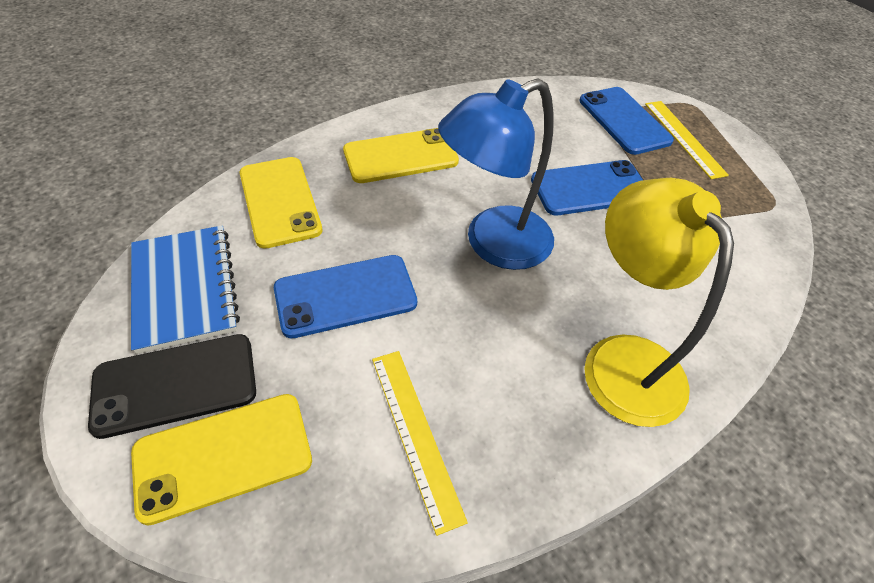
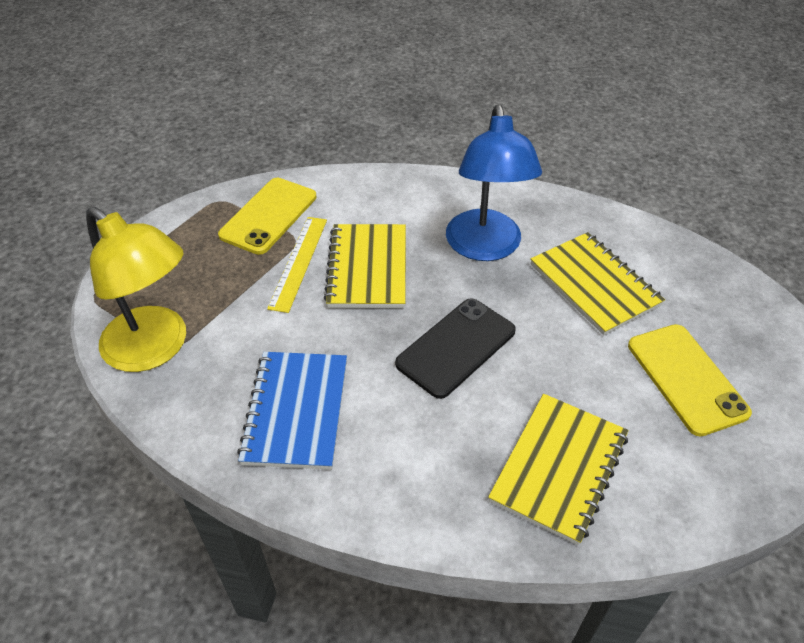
blue phone: 3 -> 0
yellow notebook: 0 -> 3
yellow phone: 3 -> 2
yellow ruler: 2 -> 1

